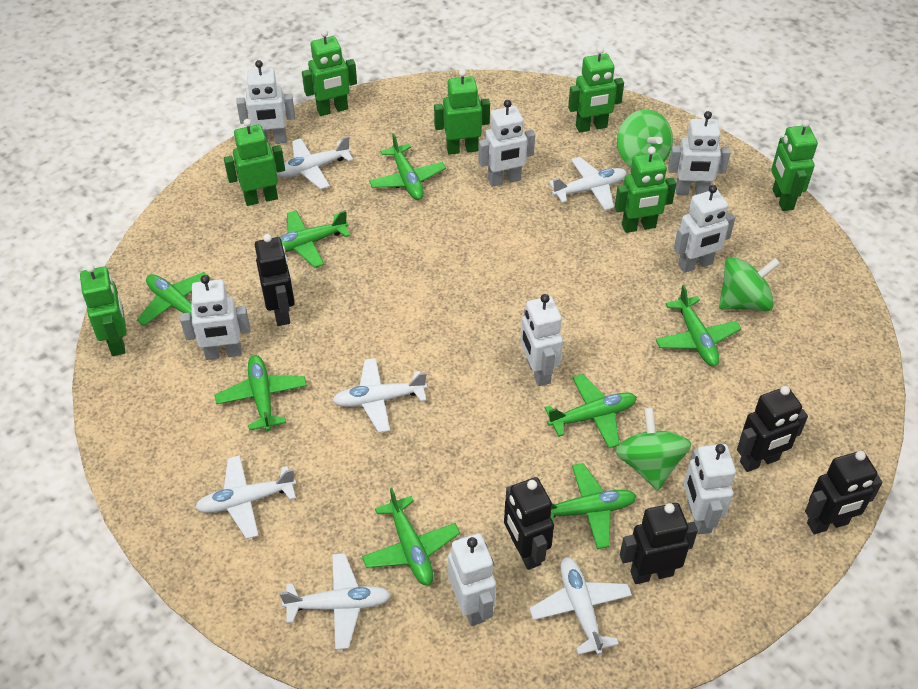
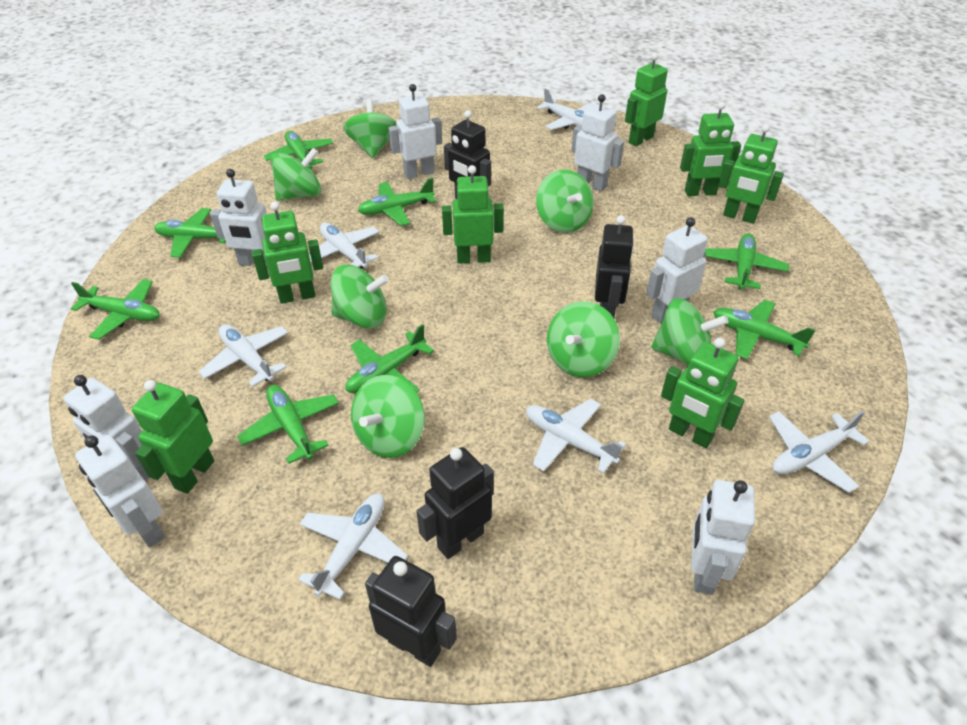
black robot: 5 -> 4
green spinning top: 3 -> 7
white robot: 8 -> 7

